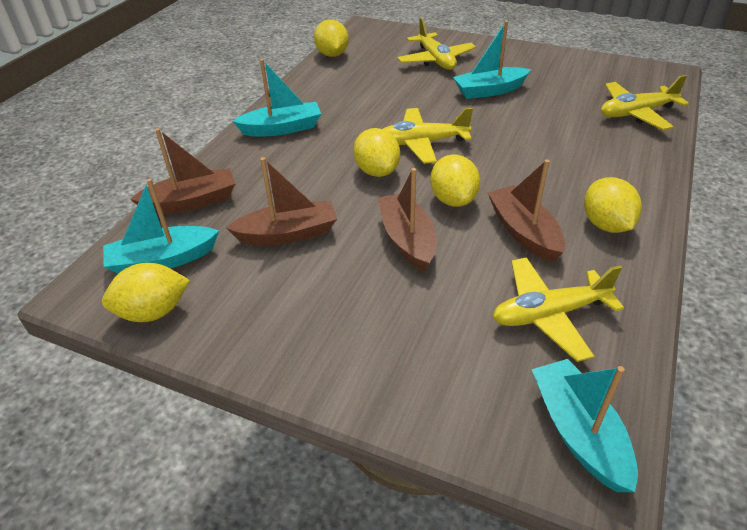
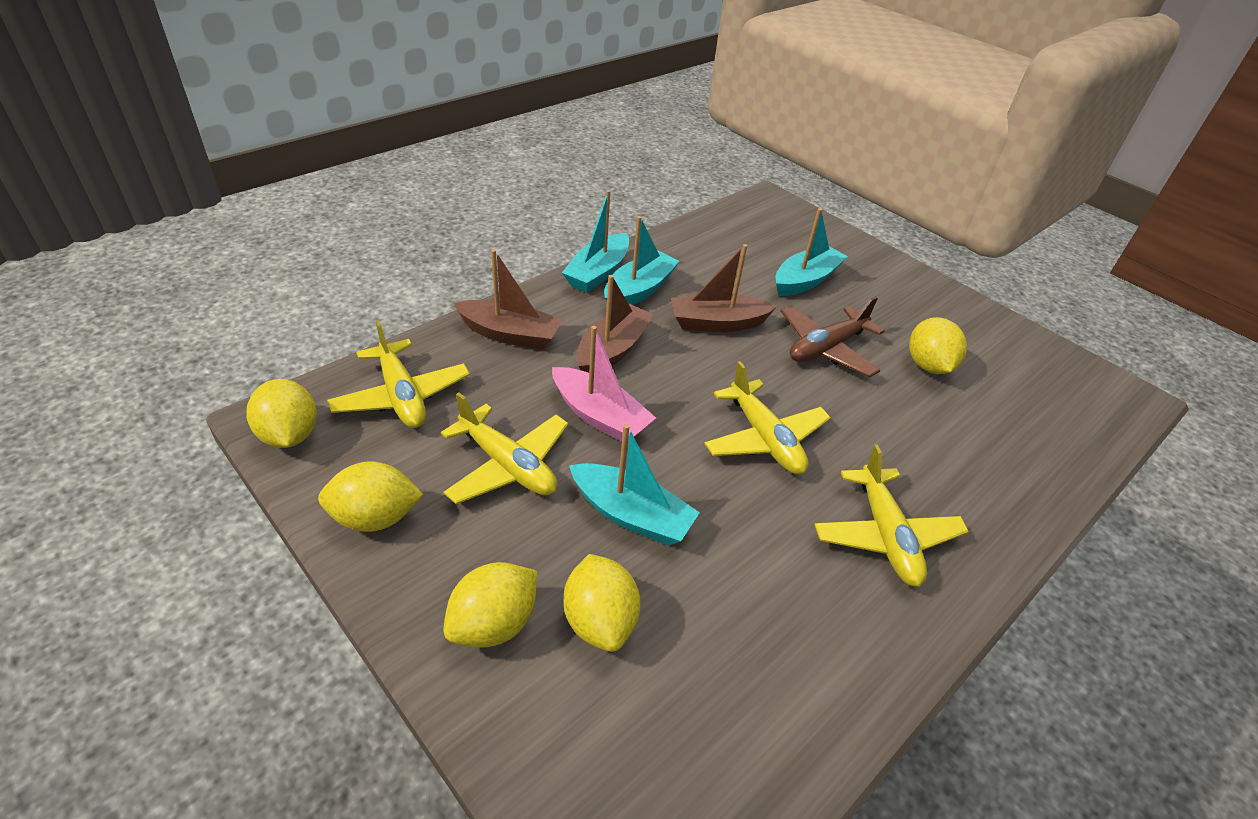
brown boat: 4 -> 3
brown plane: 0 -> 1
pink boat: 0 -> 1

